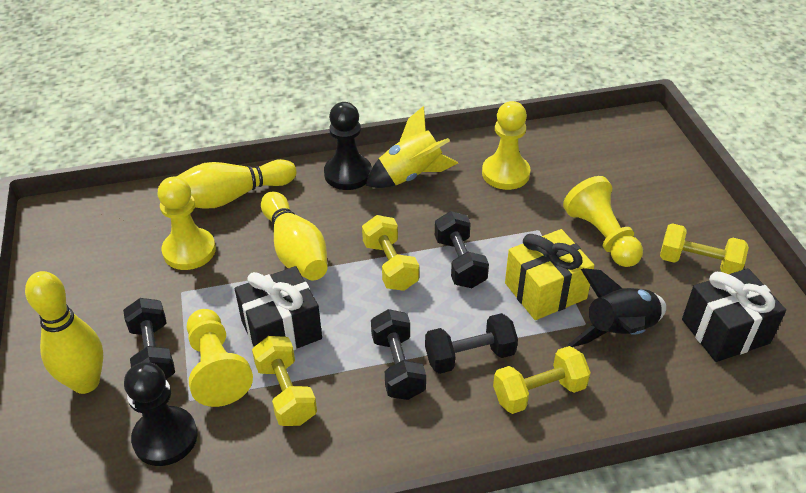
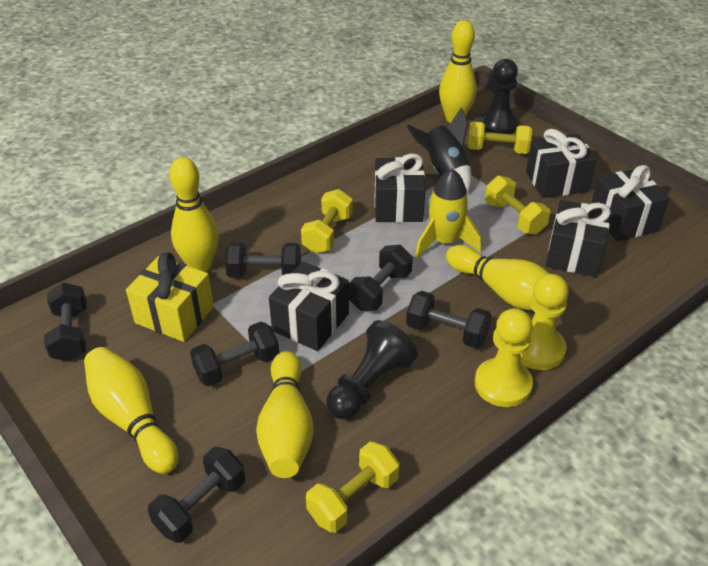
black dumbbell: 4 -> 6
black gift: 2 -> 5
yellow bowling pin: 3 -> 5
yellow pawn: 4 -> 2

